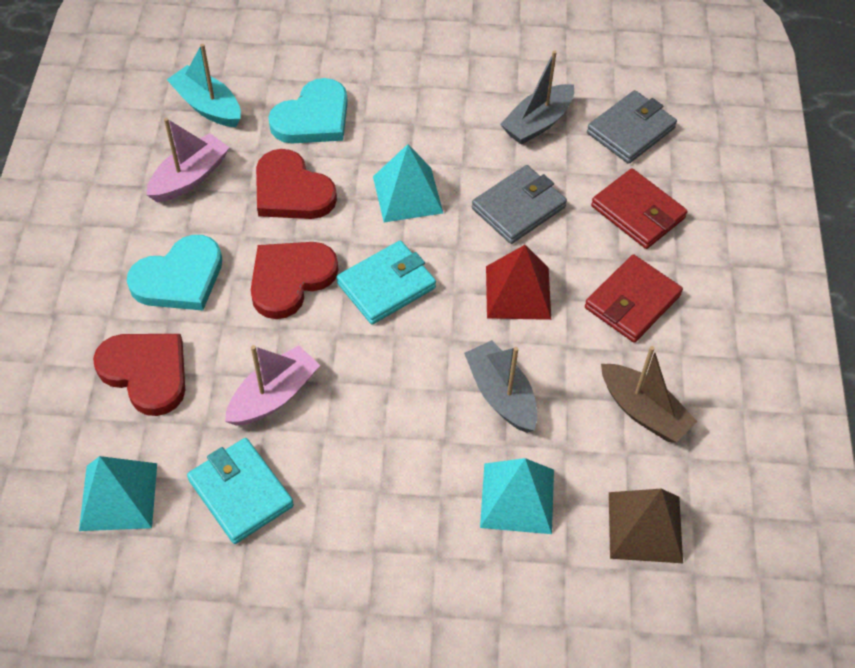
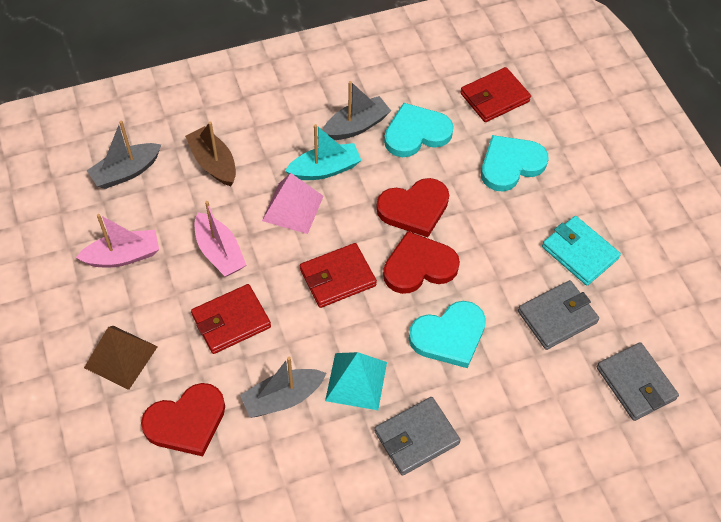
grey boat: 2 -> 3
grey wallet: 2 -> 3
pink pyramid: 0 -> 1
red pyramid: 1 -> 0
red wallet: 2 -> 3
turquoise heart: 2 -> 3
turquoise pyramid: 3 -> 1
turquoise wallet: 2 -> 1

